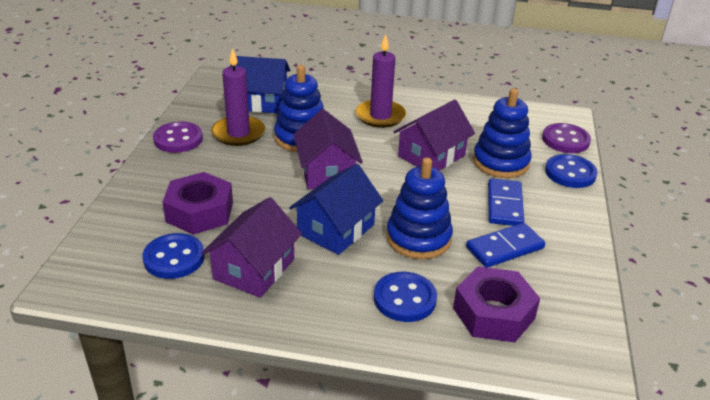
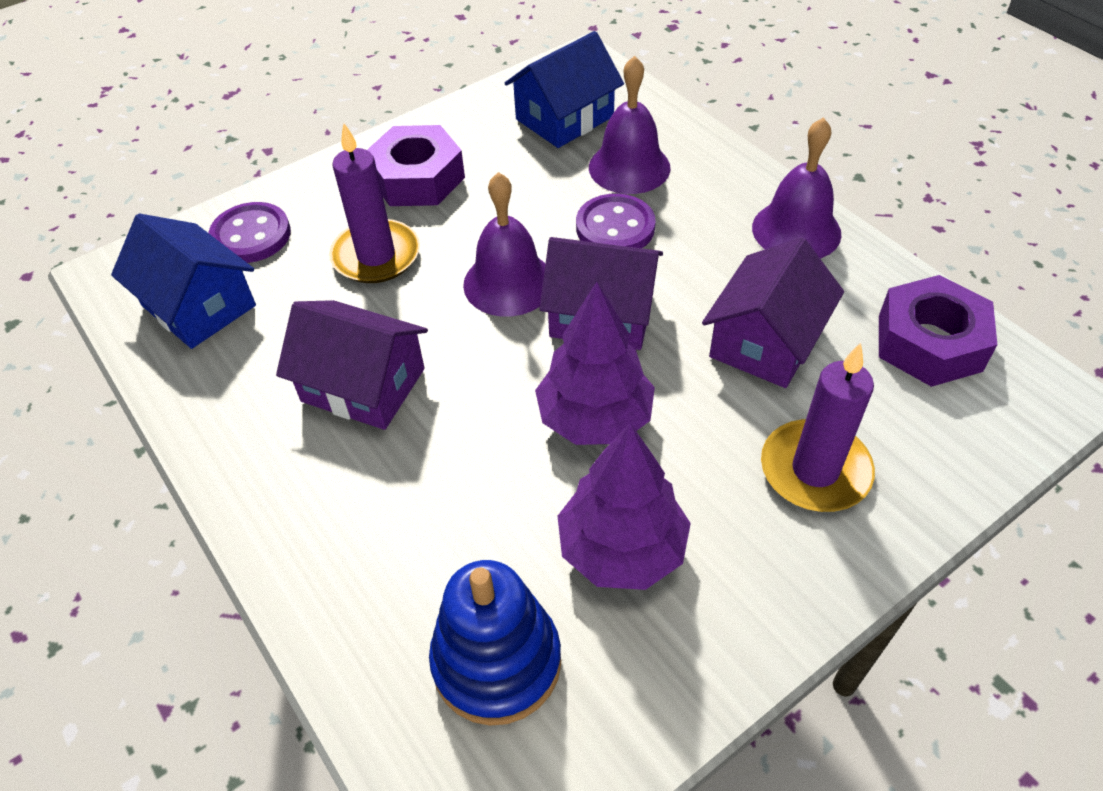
blue button: 3 -> 0
blue domino: 2 -> 0
blue stacking toy: 3 -> 1
purple bell: 0 -> 3
purple tree: 0 -> 2

